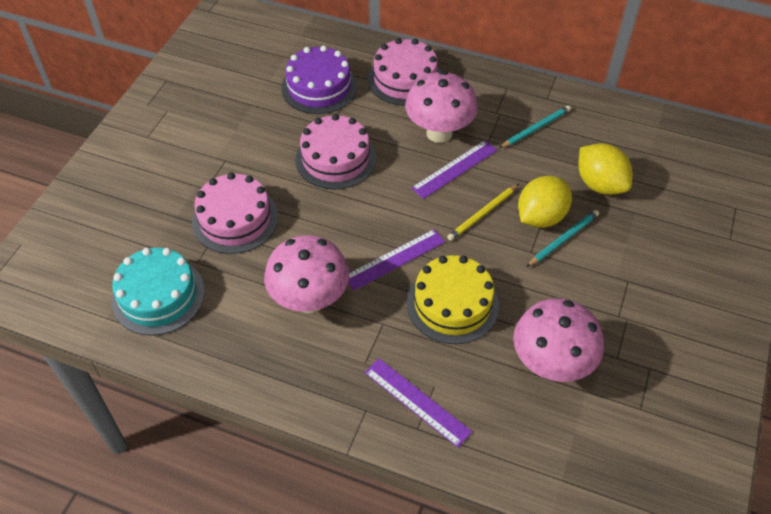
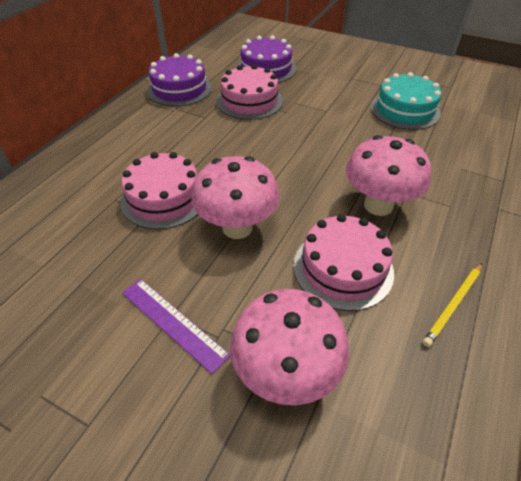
purple cake: 1 -> 2
purple ruler: 3 -> 1
turquoise pencil: 2 -> 0
yellow cake: 1 -> 0
yellow lemon: 2 -> 0

